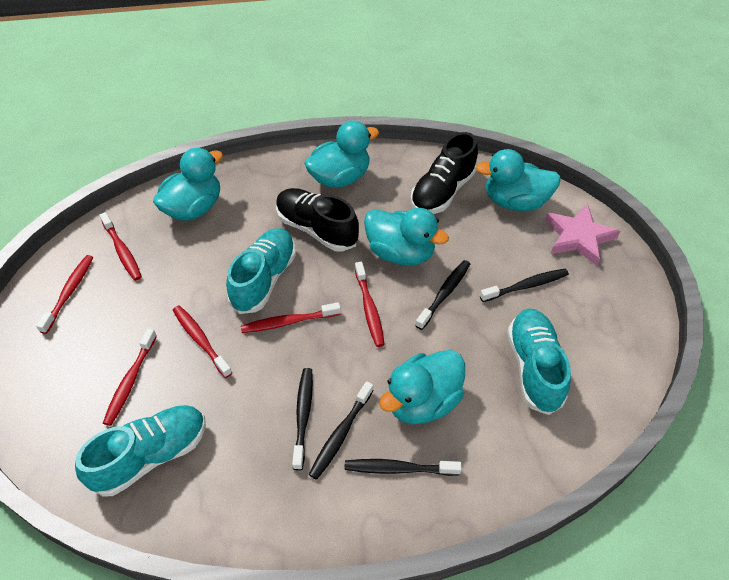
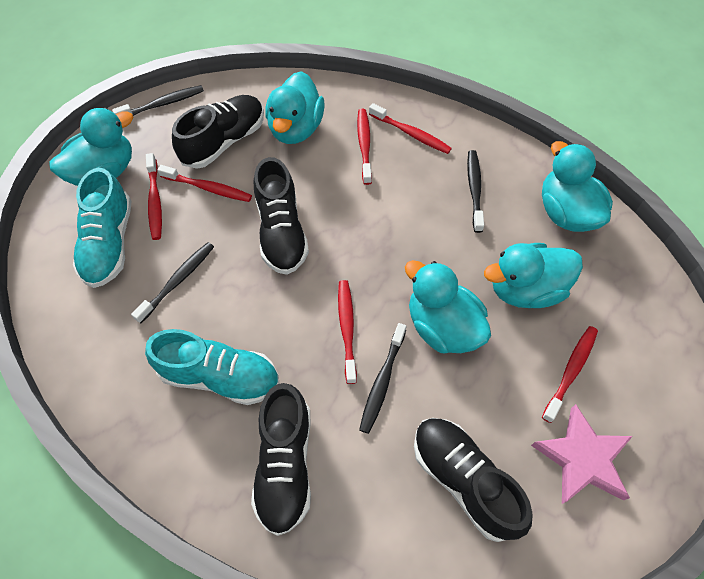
black shoe: 2 -> 4
black toothbrush: 5 -> 4
turquoise shoe: 3 -> 2

